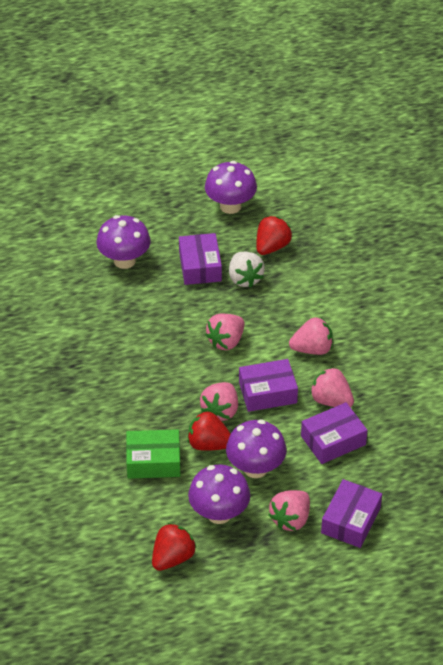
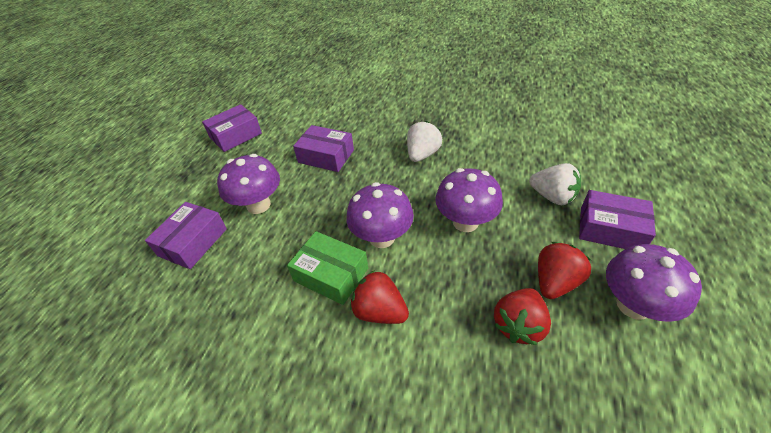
pink strawberry: 5 -> 0
white strawberry: 1 -> 2

